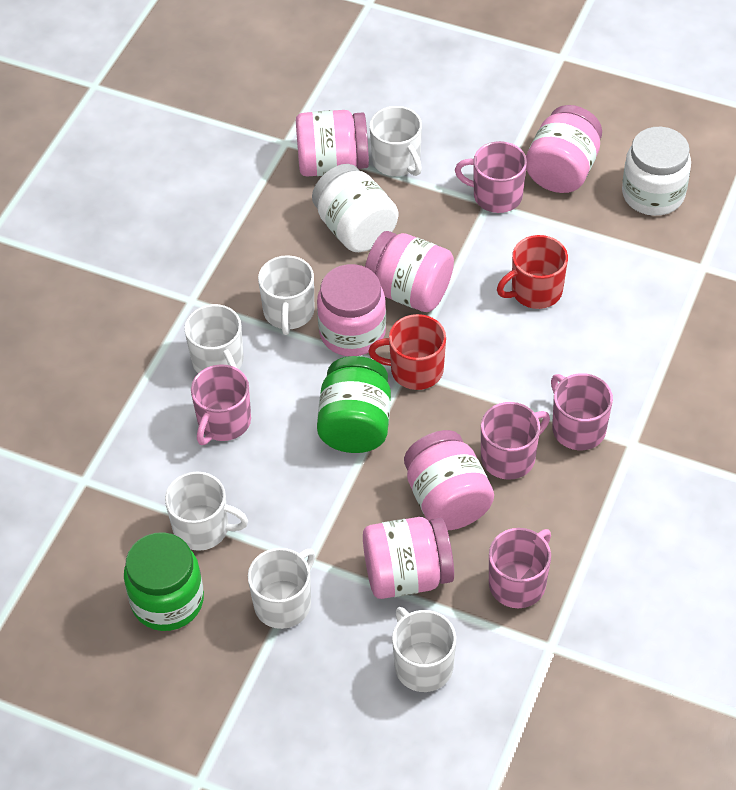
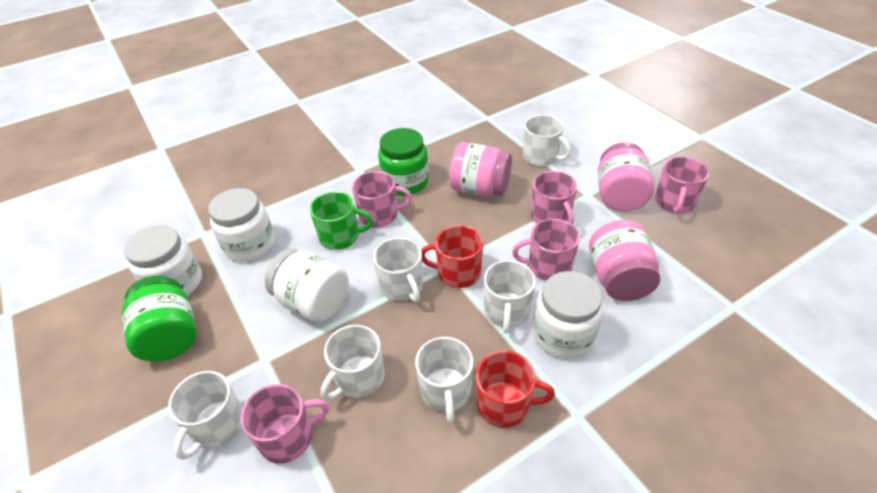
green mug: 0 -> 1
pink jar: 6 -> 3
white jar: 2 -> 4

